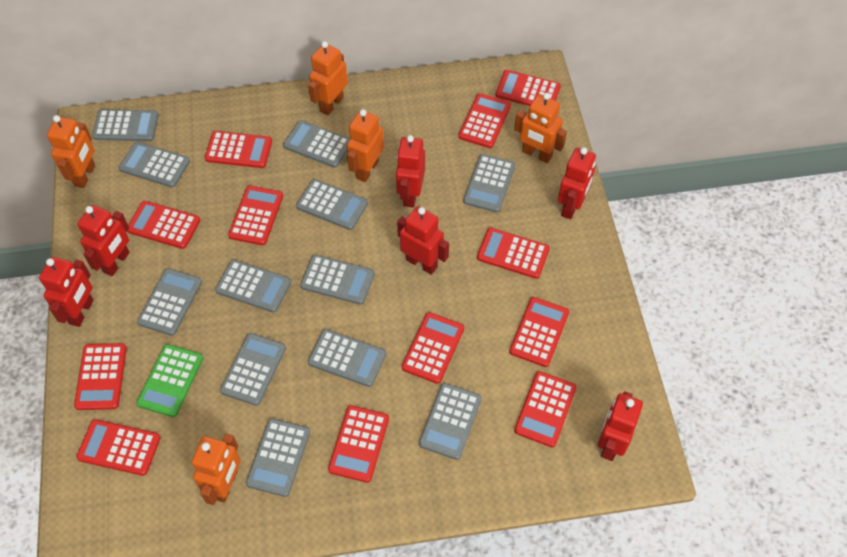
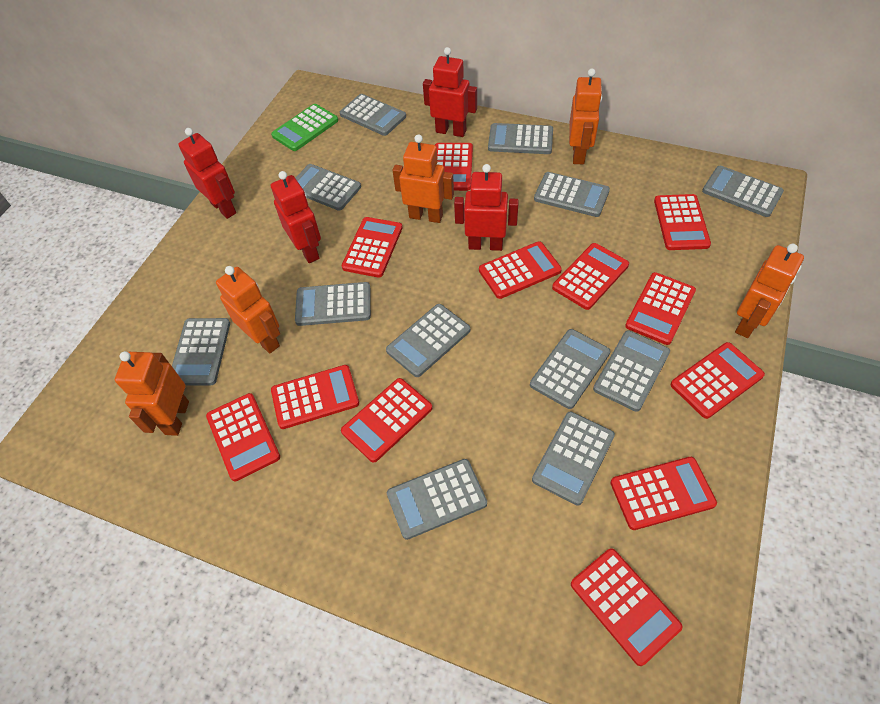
red robot: 6 -> 4

